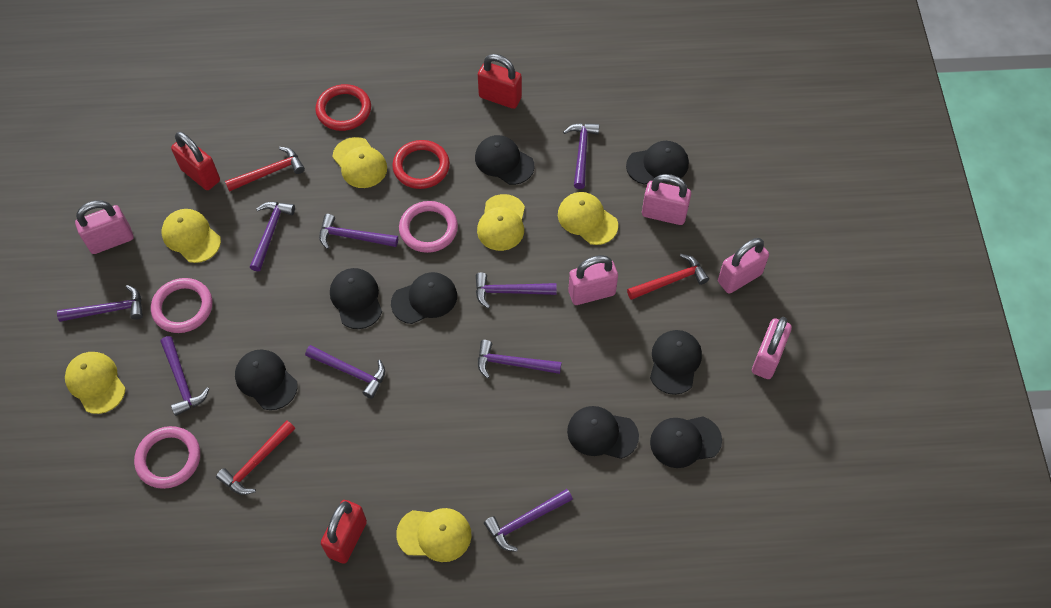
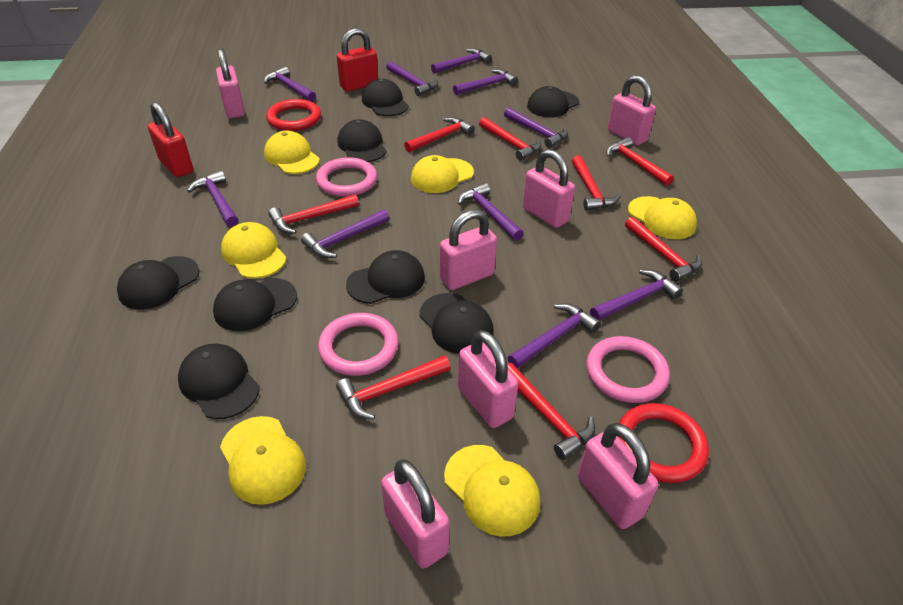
pink padlock: 5 -> 7
purple hammer: 9 -> 10
red hammer: 3 -> 8
red padlock: 3 -> 2

